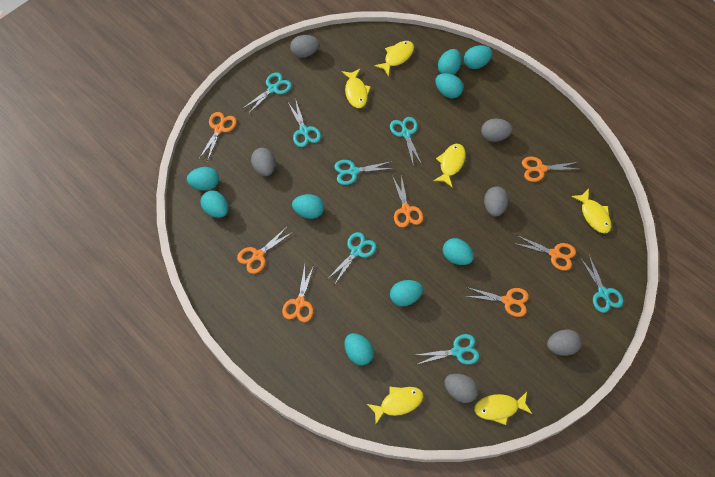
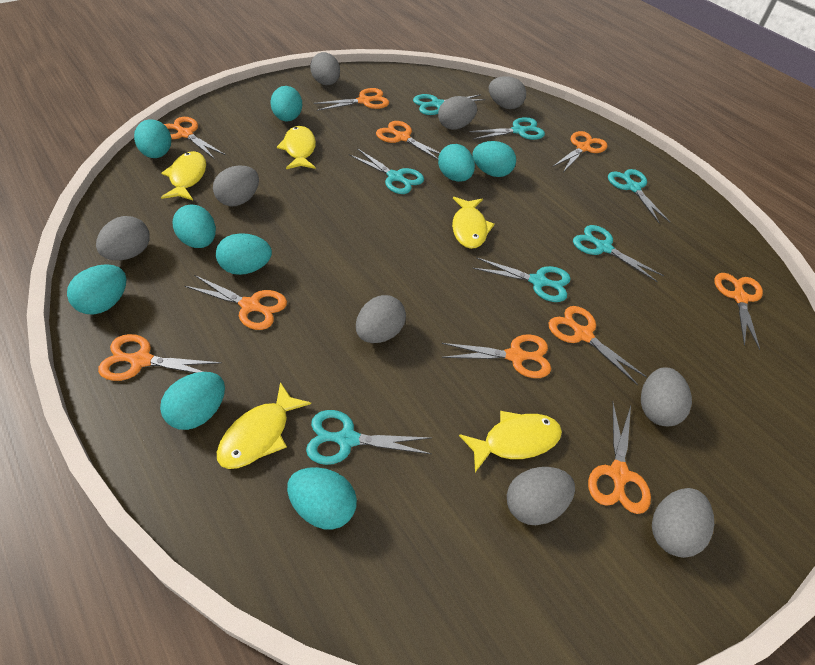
grey egg: 6 -> 9
orange scissors: 7 -> 10
yellow fish: 6 -> 5

